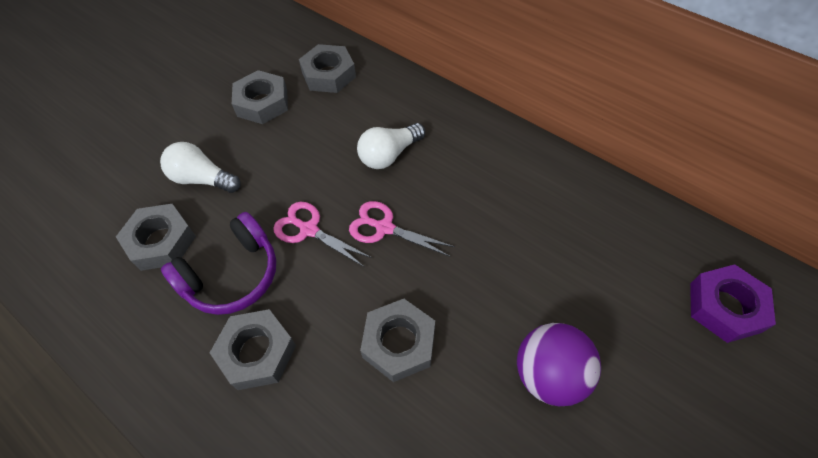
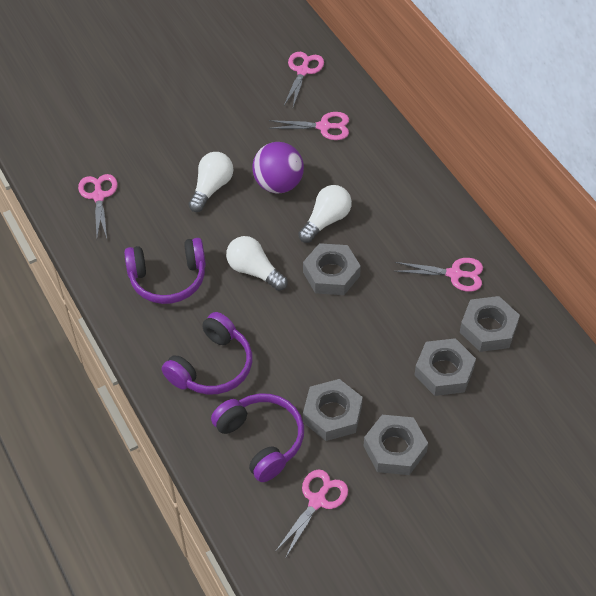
pink scissors: 2 -> 5
purple headphones: 1 -> 3
purple nut: 1 -> 0
white light bulb: 2 -> 3

